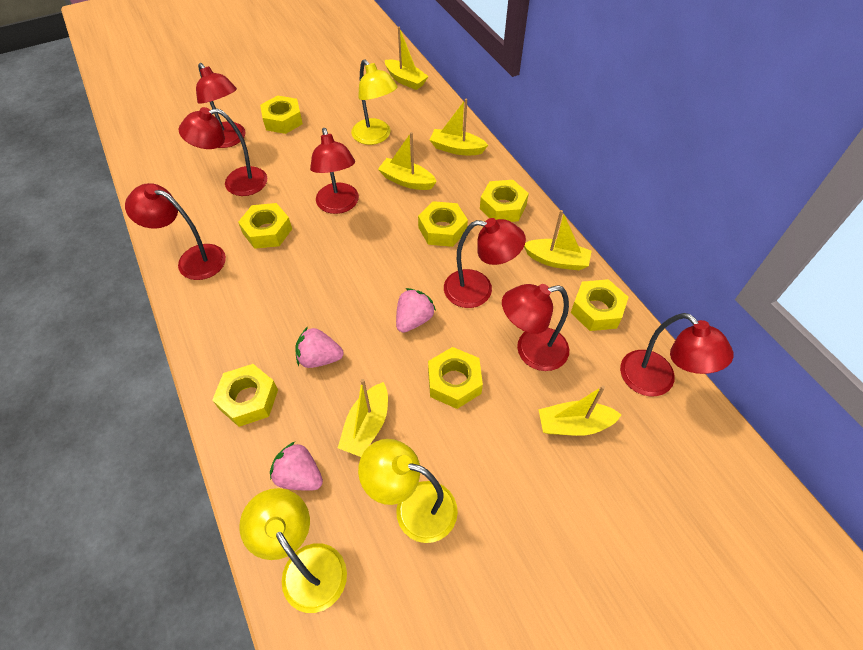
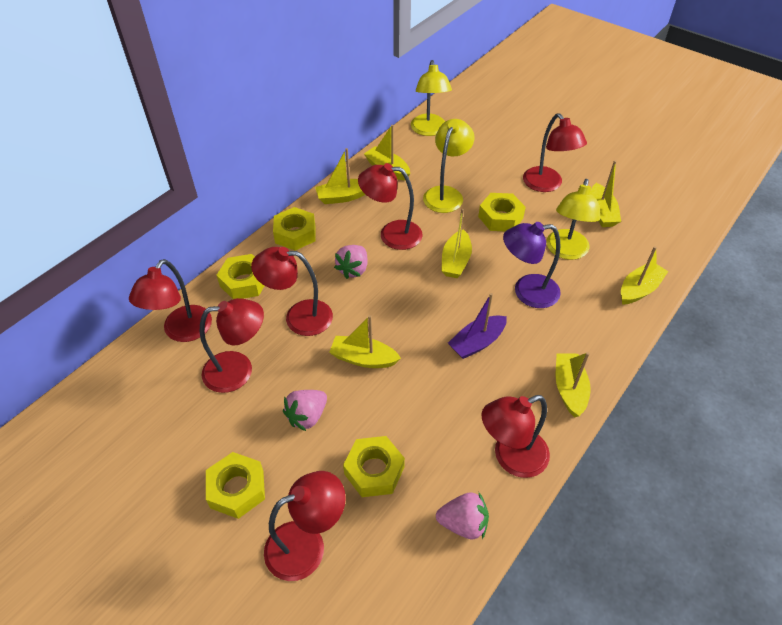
purple boat: 0 -> 1
purple lamp: 0 -> 1
yellow boat: 6 -> 7
yellow nut: 7 -> 5

